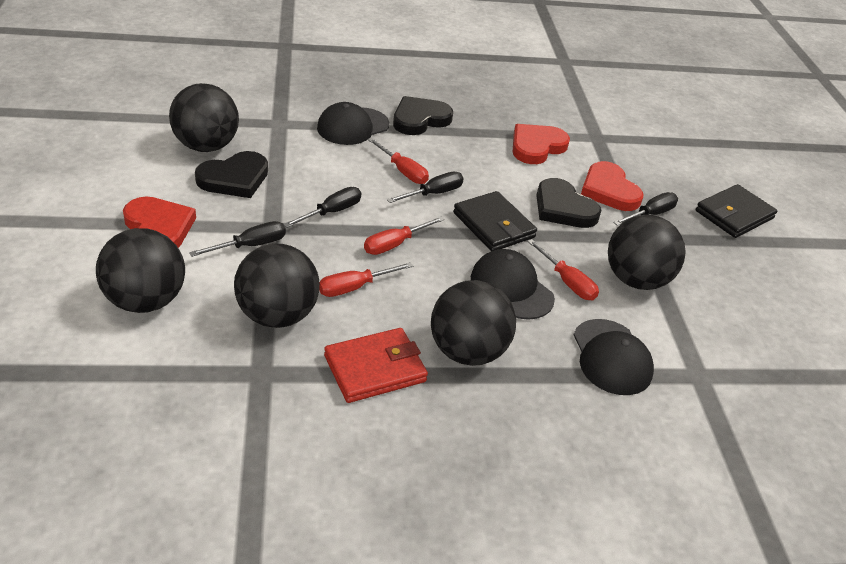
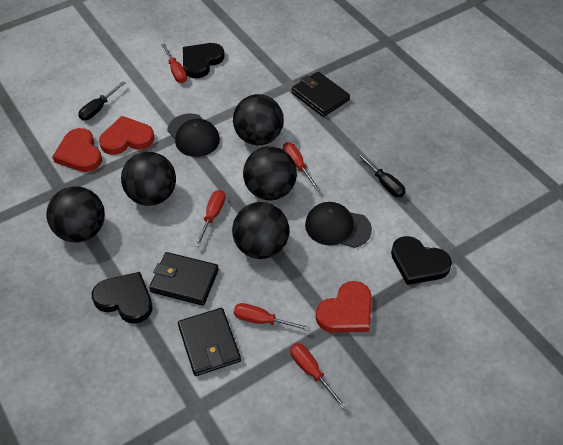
black cap: 3 -> 2
black screwdriver: 4 -> 2
black wallet: 2 -> 3
red screwdriver: 4 -> 5
red wallet: 1 -> 0

